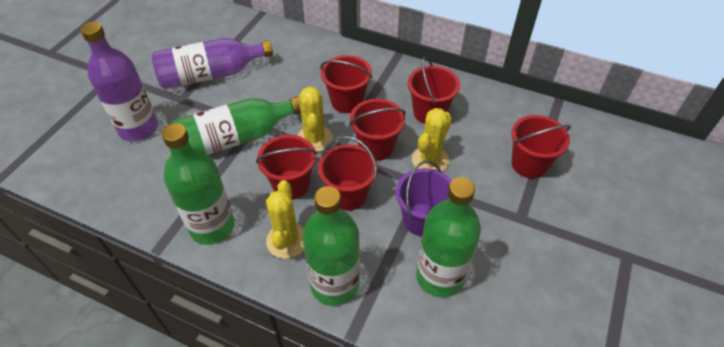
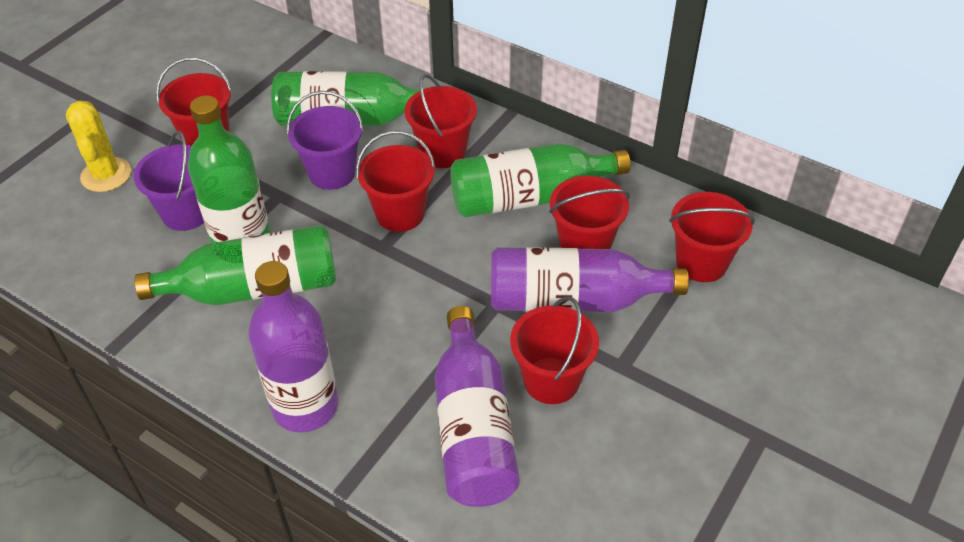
purple bottle: 2 -> 3
purple bucket: 1 -> 2
yellow cactus: 3 -> 1

